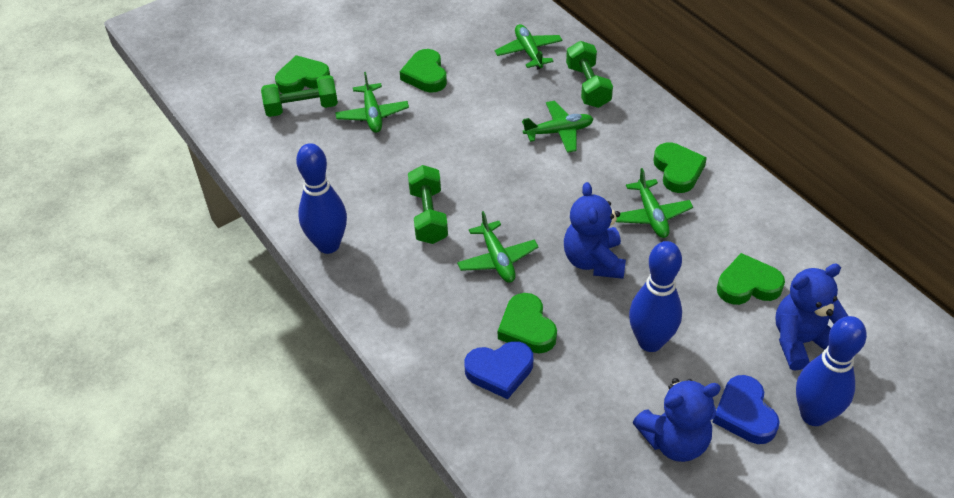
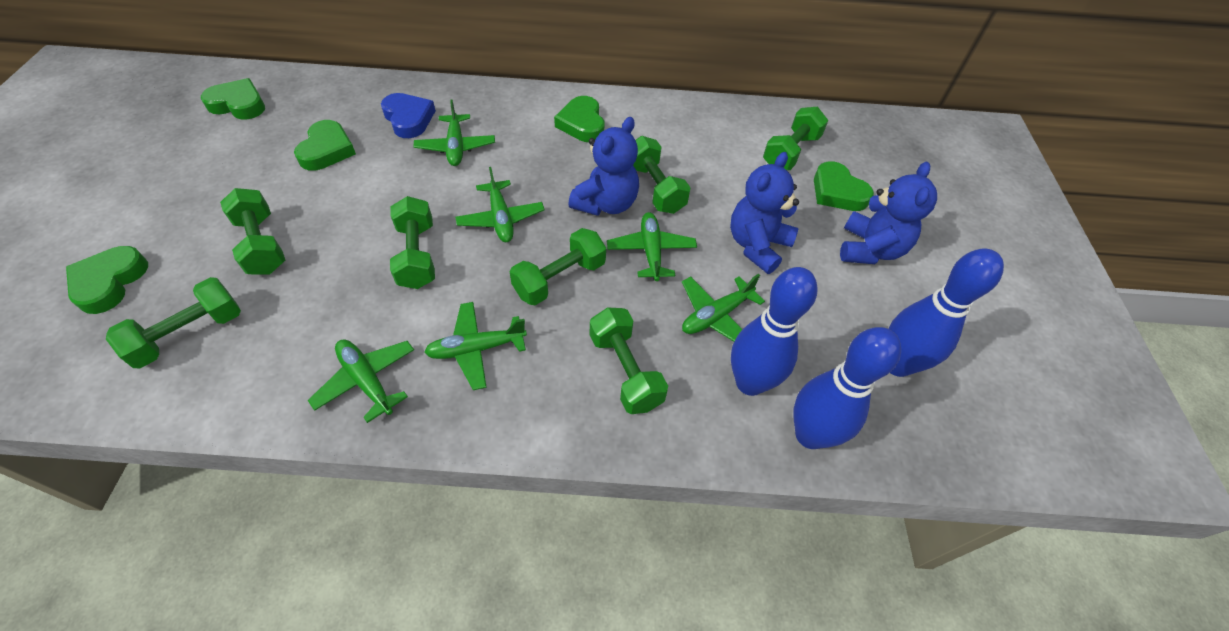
blue heart: 2 -> 1
green dumbbell: 3 -> 7
green plane: 5 -> 6

